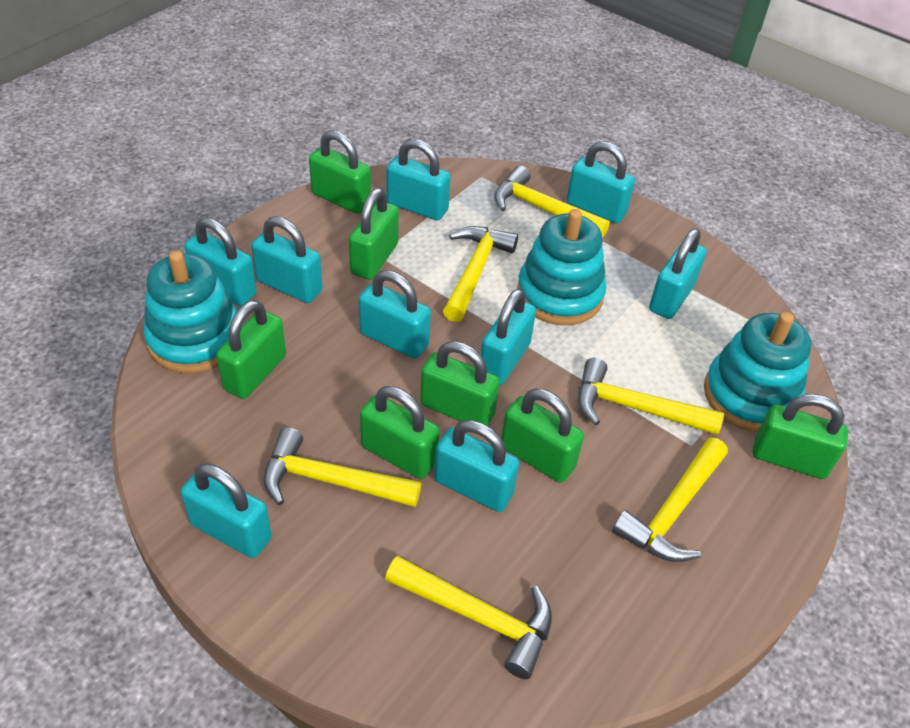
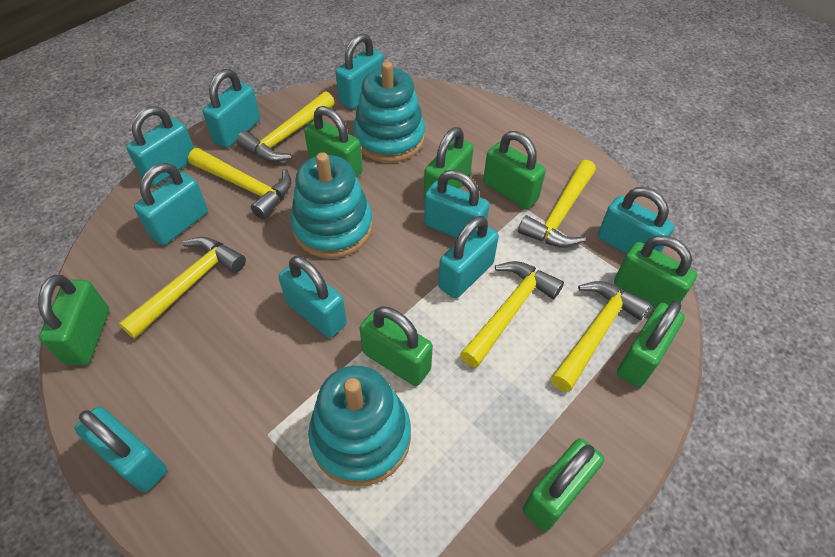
green padlock: 7 -> 8

